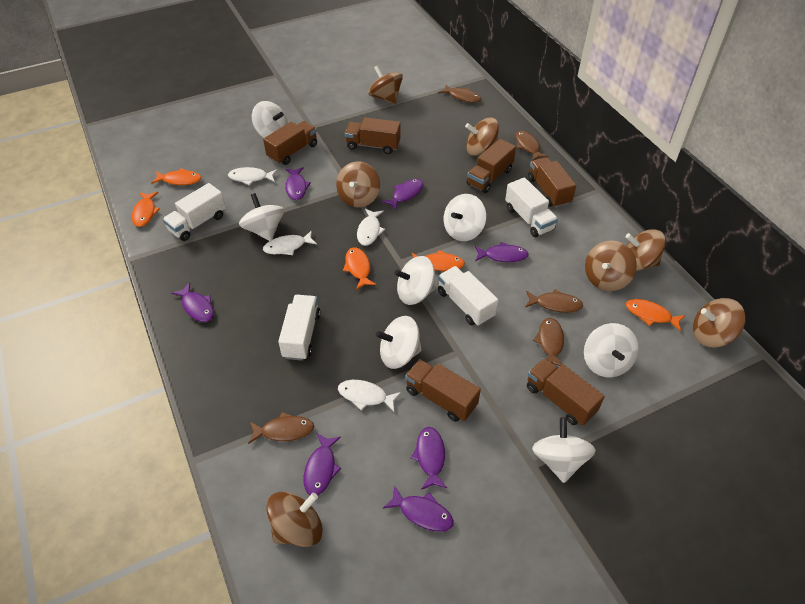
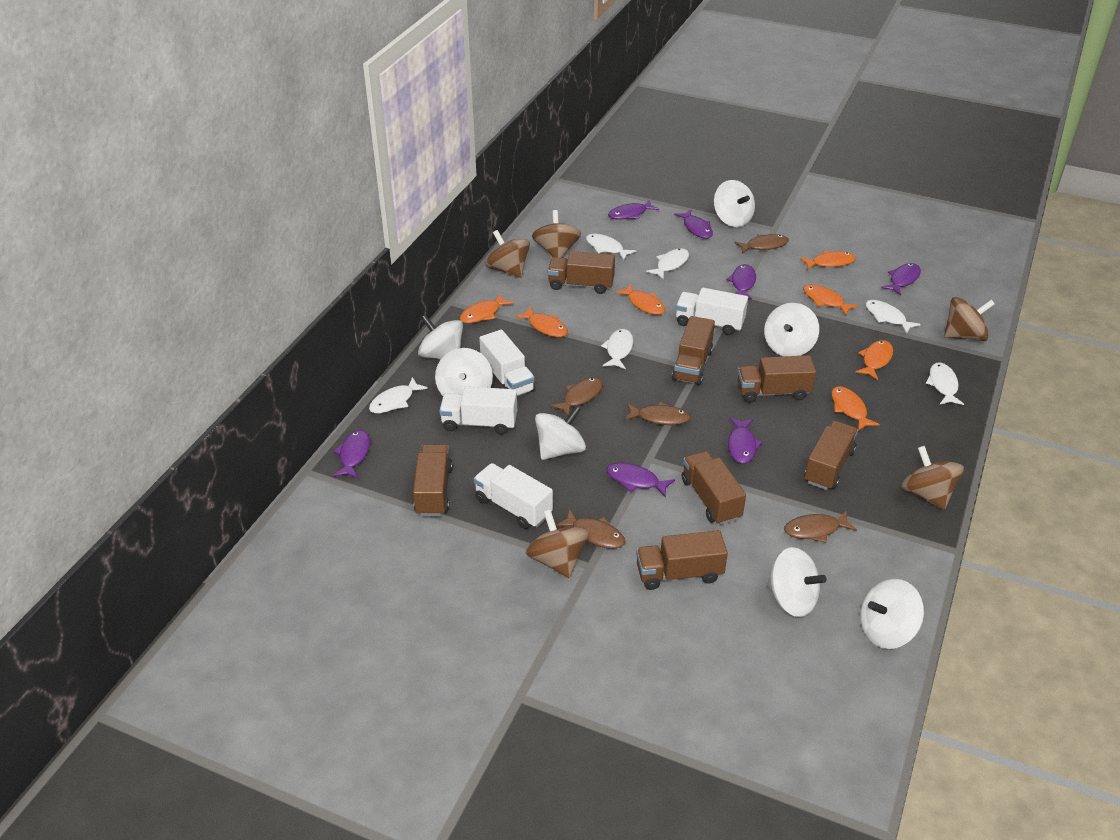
brown spinning top: 7 -> 5
brown truck: 6 -> 7
orange fish: 5 -> 7
white fish: 4 -> 6

